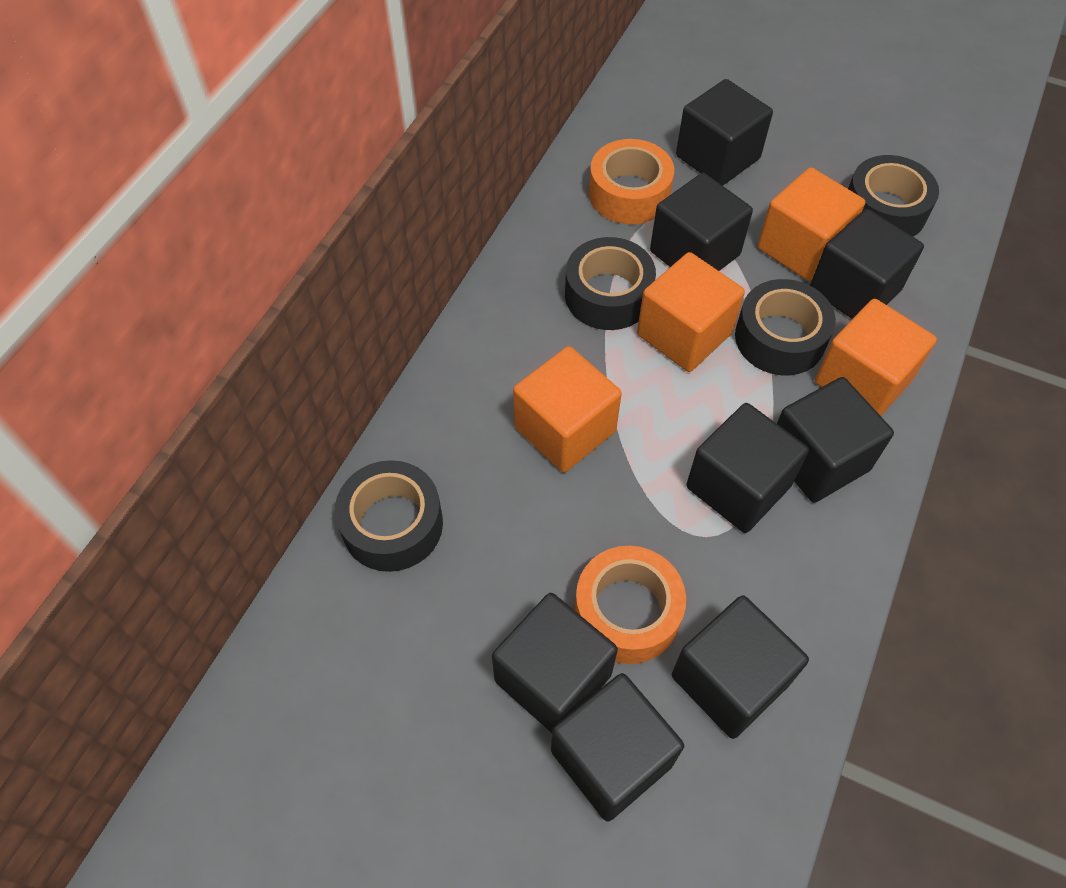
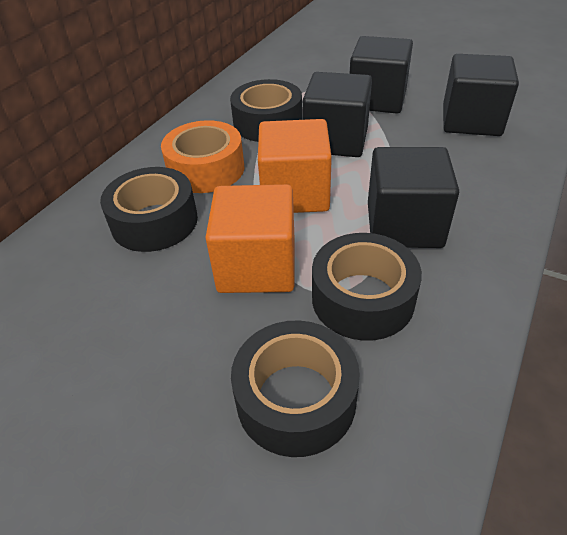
black cube: 8 -> 4
orange cube: 4 -> 2
orange tape: 2 -> 1

